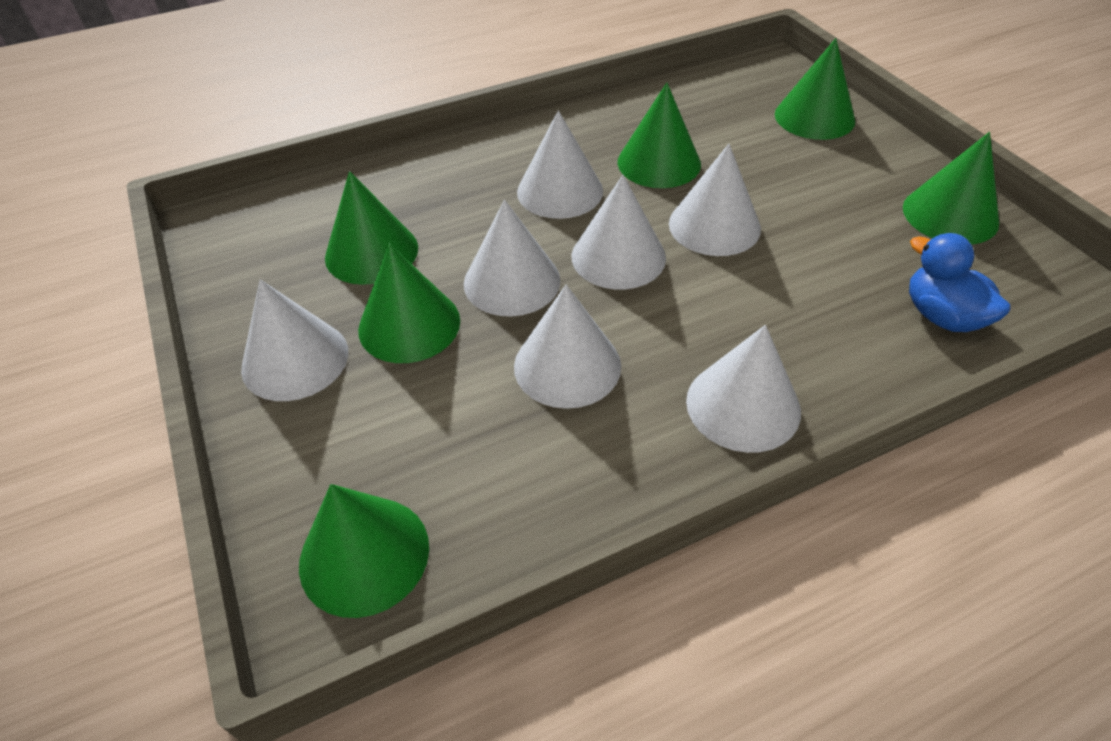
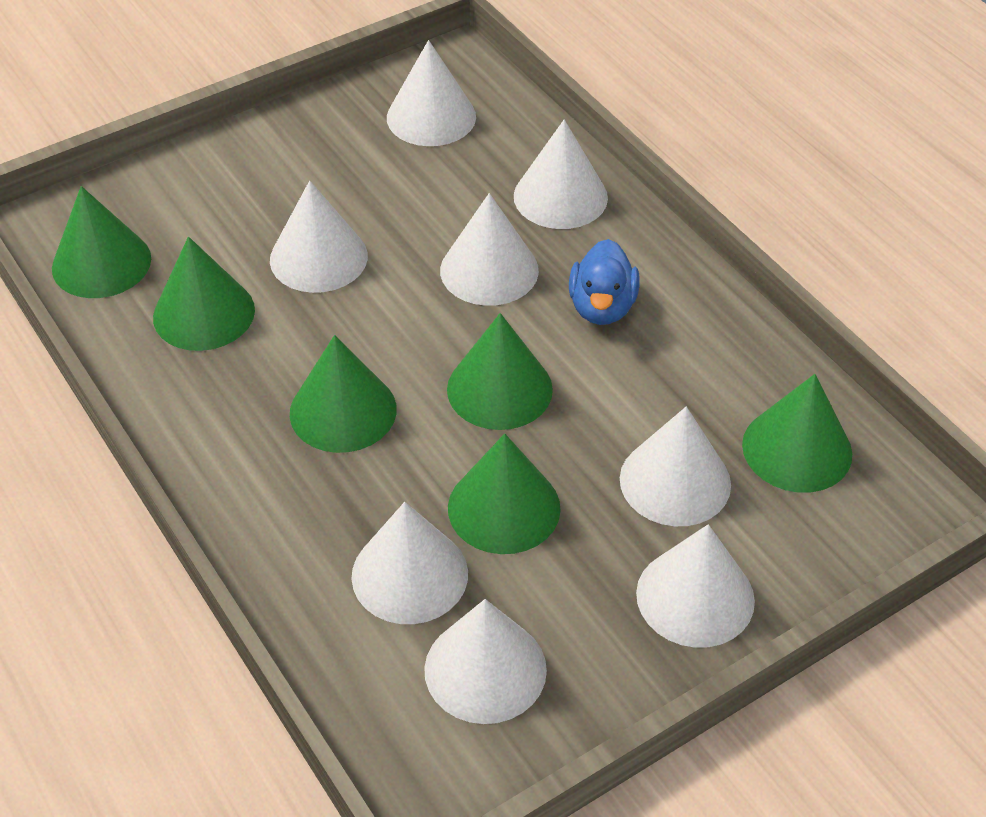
white cone: 7 -> 8

